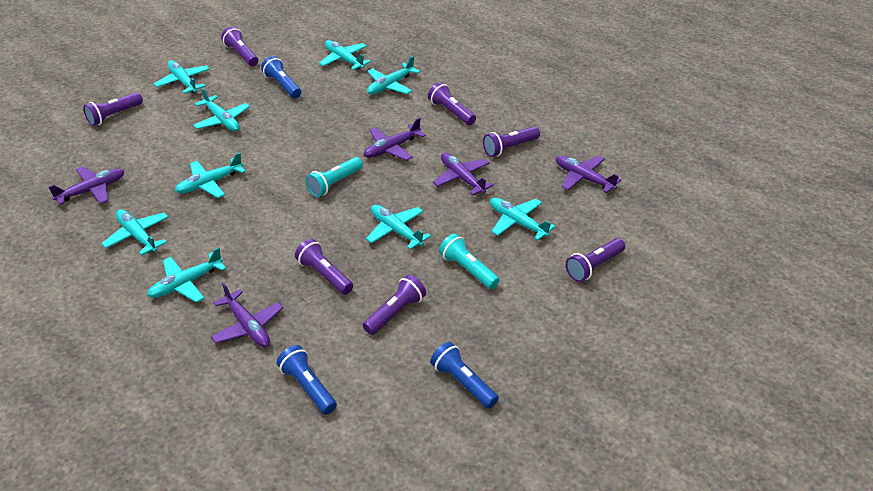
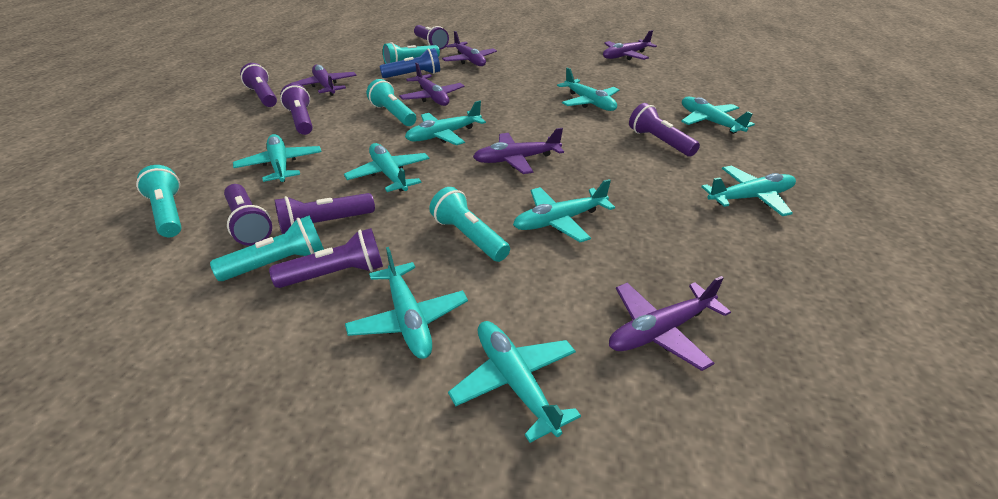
blue flashlight: 3 -> 1
purple plane: 5 -> 6
turquoise flashlight: 2 -> 5

